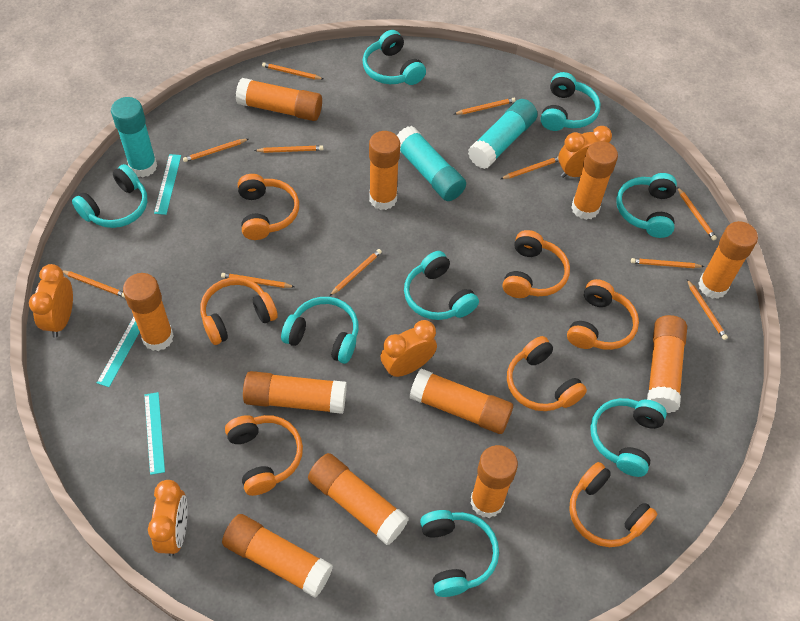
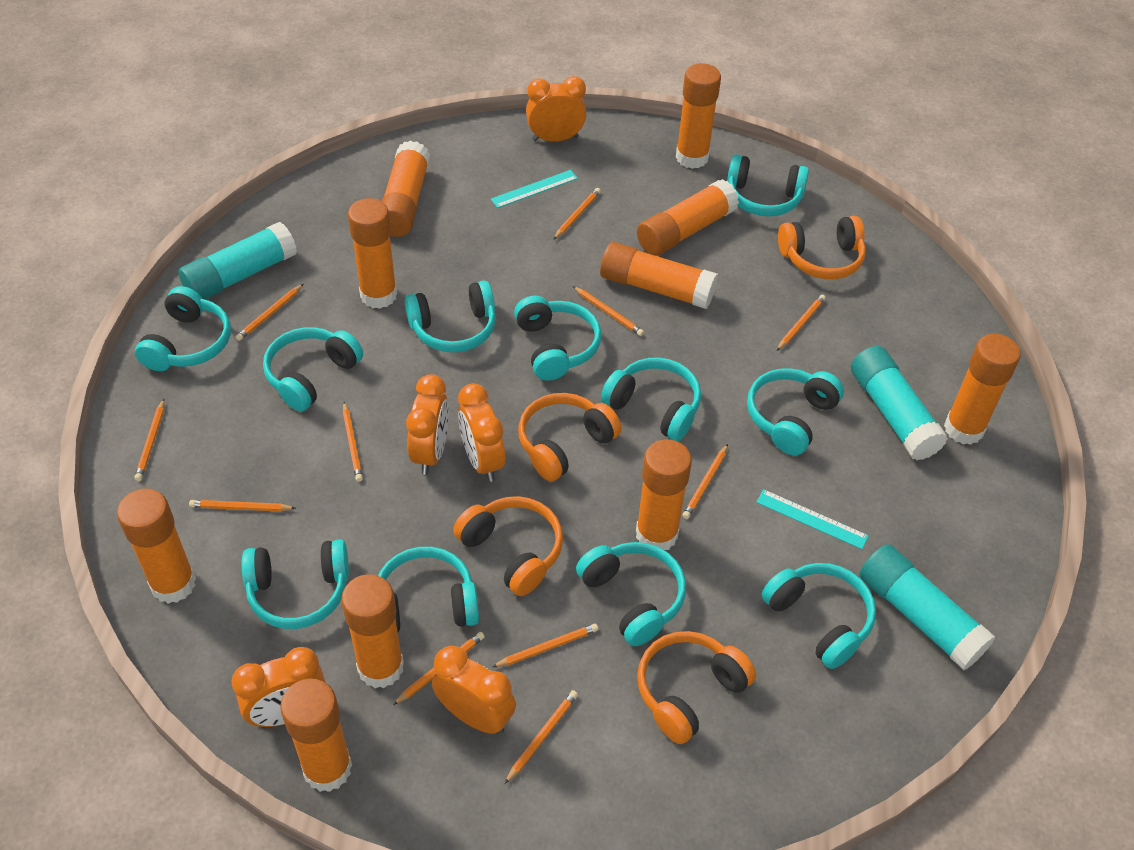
orange clock: 4 -> 5
orange glue stick: 11 -> 10
orange headphones: 7 -> 4
turquoise headphones: 8 -> 11
turquoise ruler: 3 -> 2

